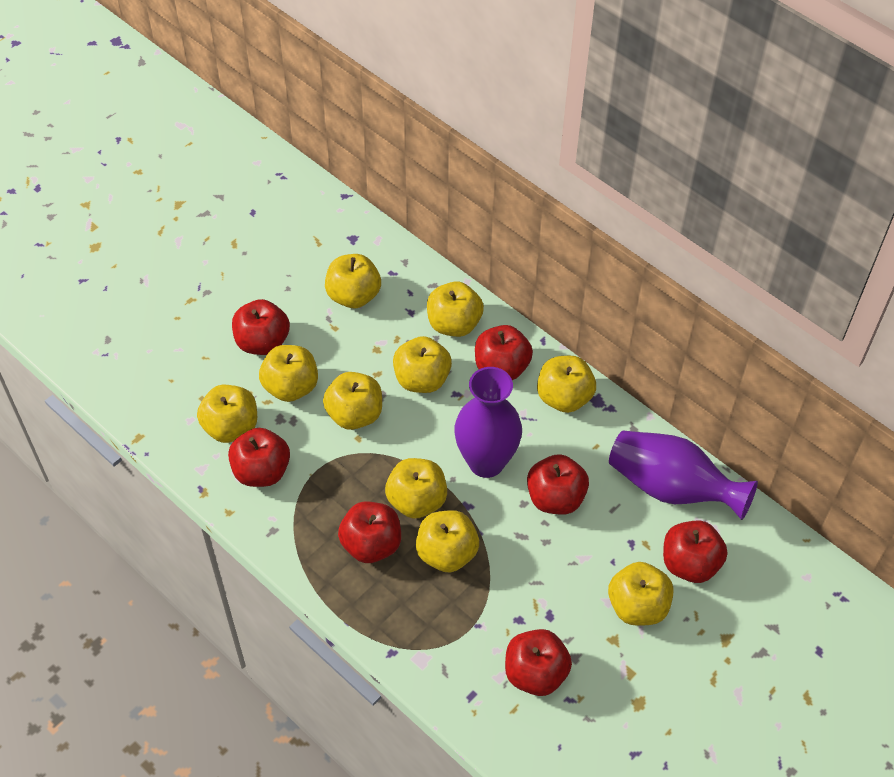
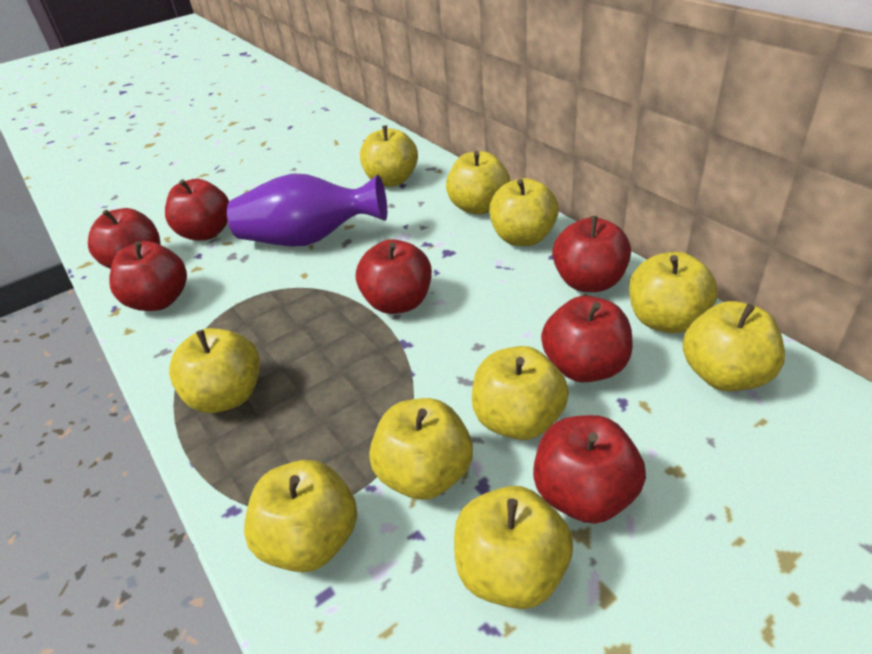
purple vase: 2 -> 1

